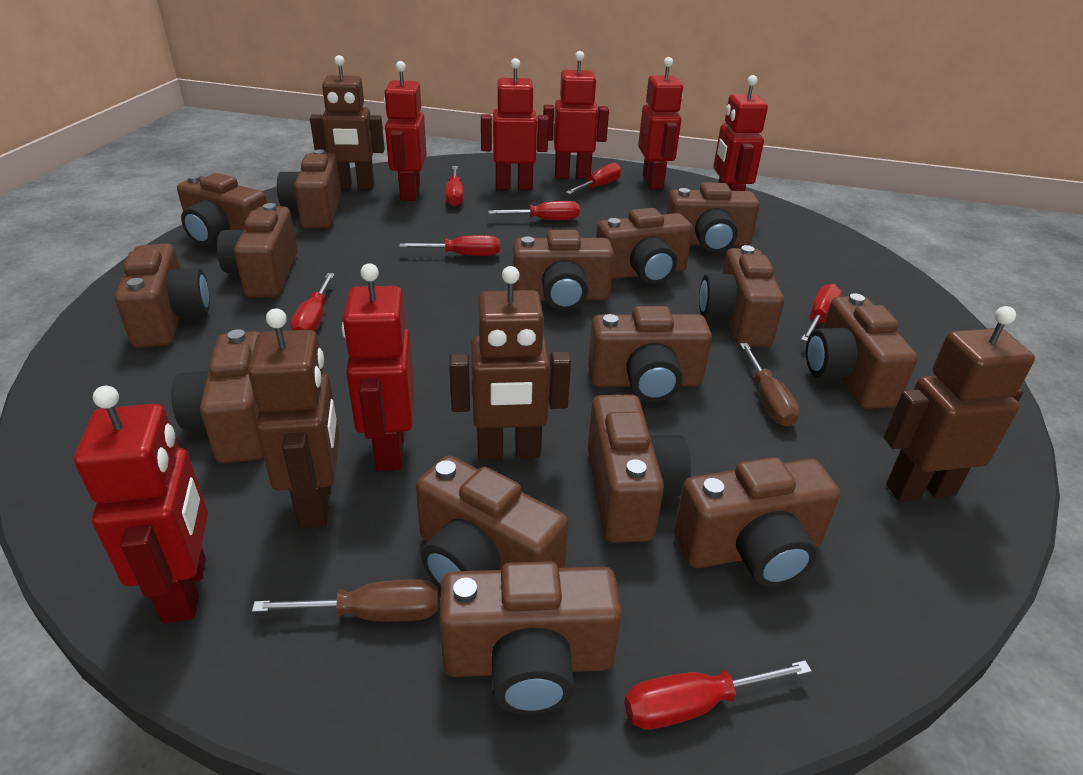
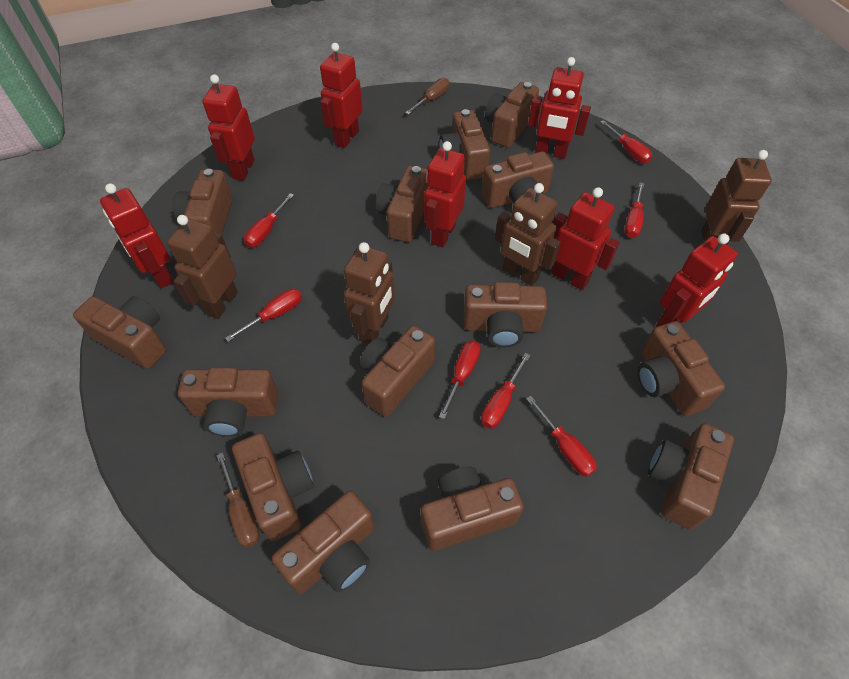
brown camera: 15 -> 14

